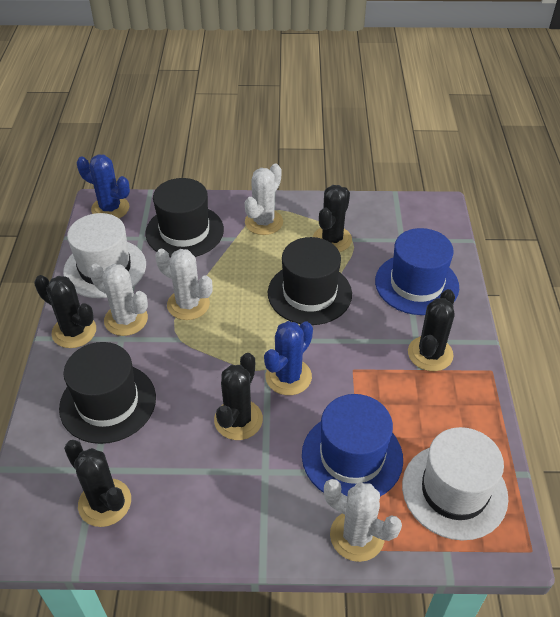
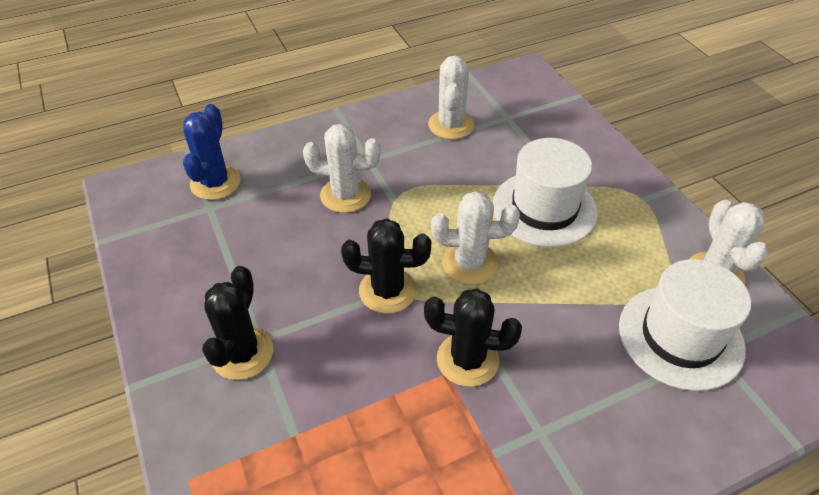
black cactus: 5 -> 3
black hat: 3 -> 0
blue cactus: 2 -> 1
blue hat: 2 -> 0

